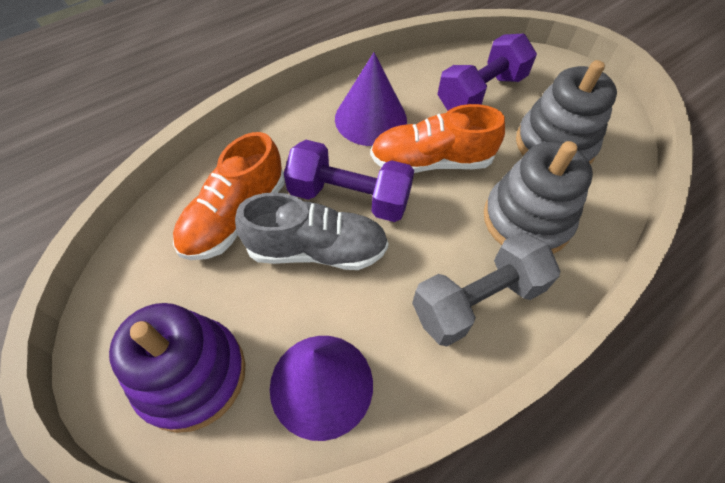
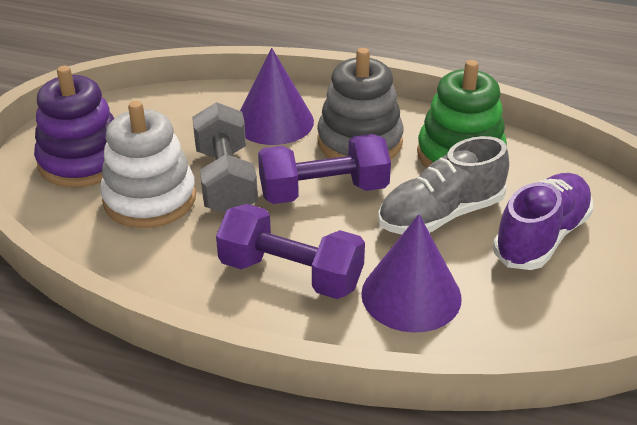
green stacking toy: 0 -> 1
grey stacking toy: 2 -> 1
orange shoe: 2 -> 0
purple shoe: 0 -> 1
white stacking toy: 0 -> 1

